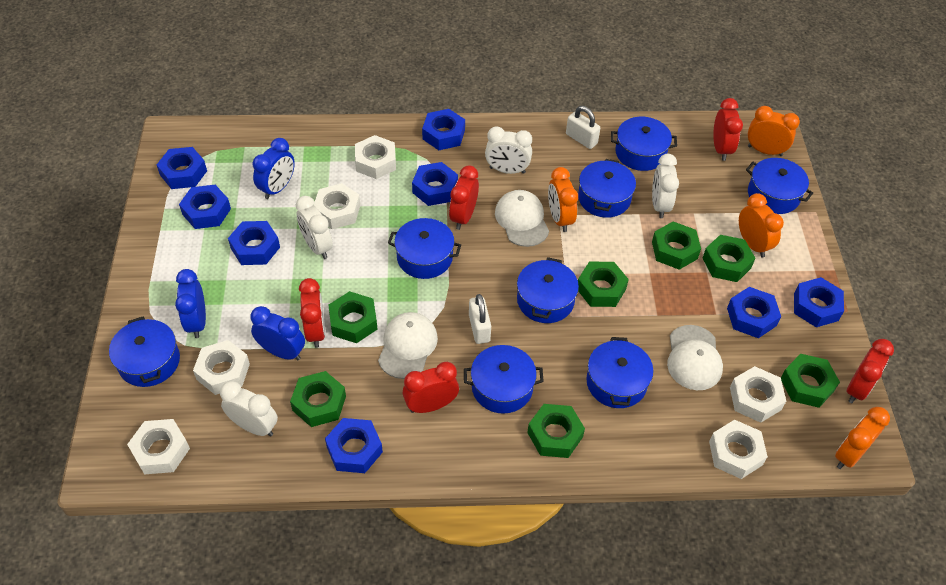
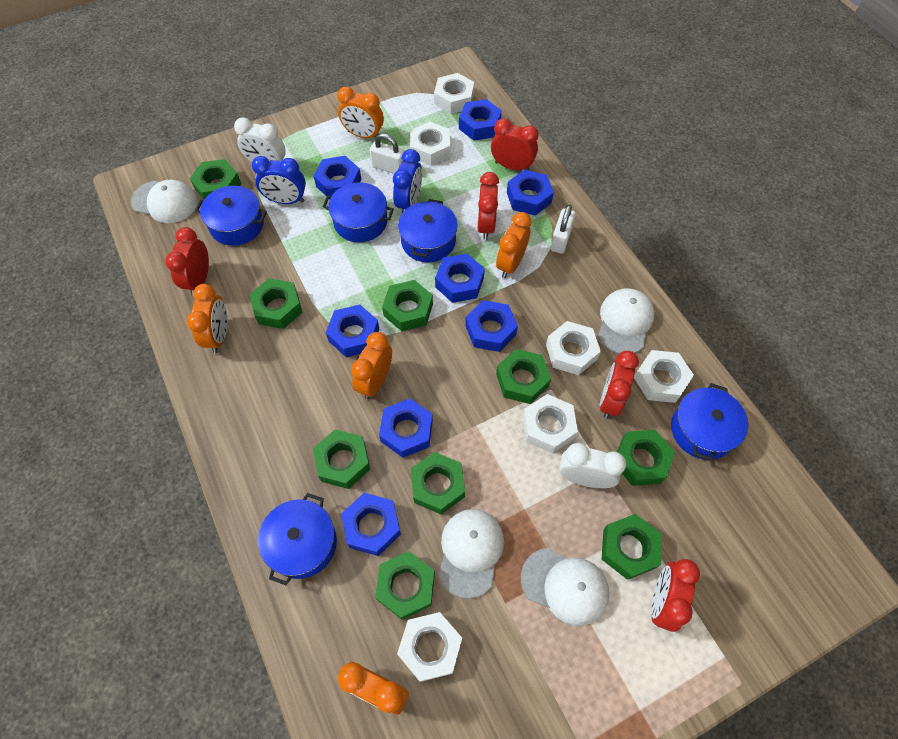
blue clock: 3 -> 2
blue pot: 8 -> 5
green nut: 7 -> 9
orange clock: 4 -> 5
white cap: 3 -> 4
white clock: 4 -> 2

